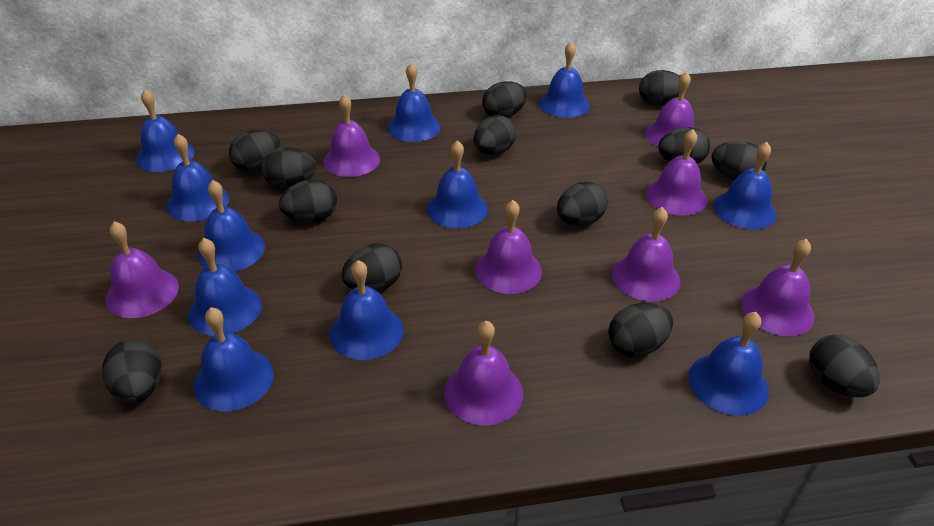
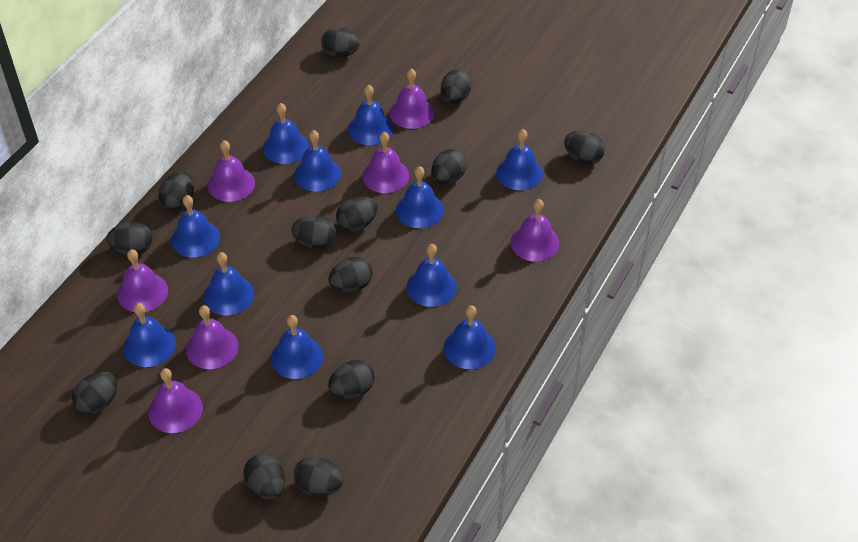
purple bell: 8 -> 7

